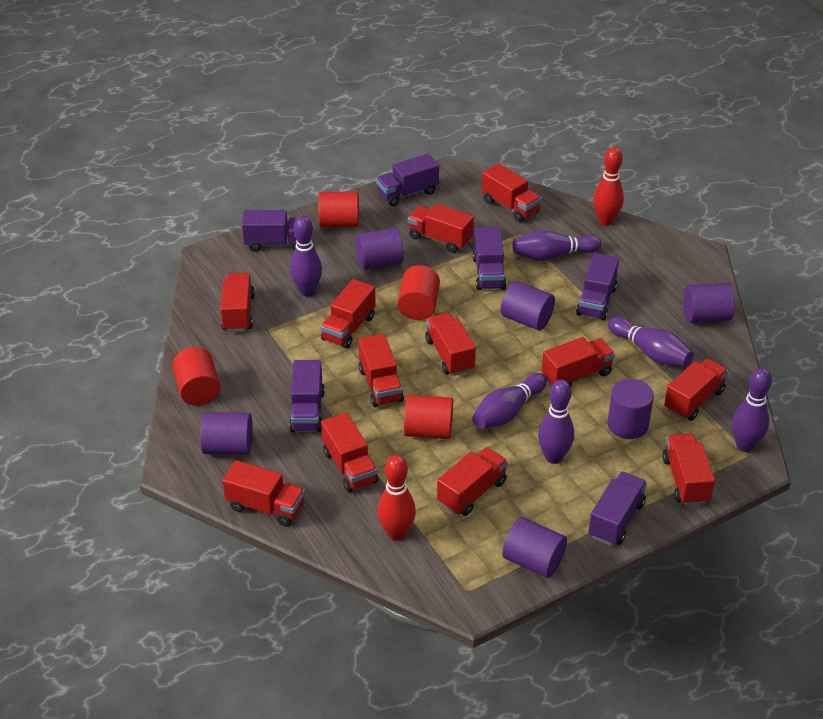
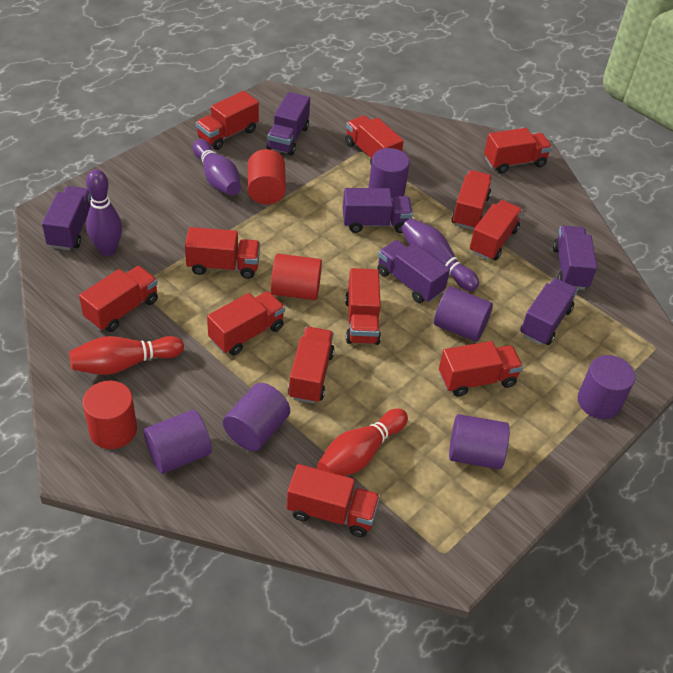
purple bowling pin: 6 -> 3
red cylinder: 4 -> 3

